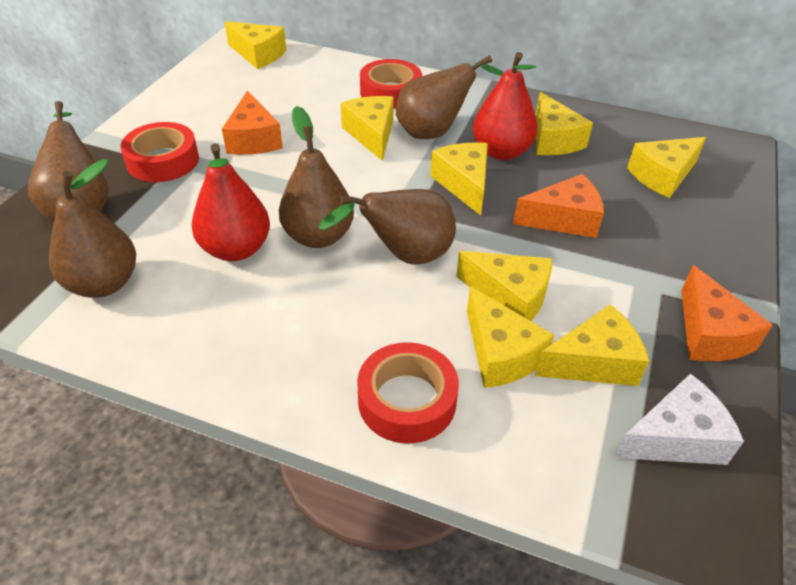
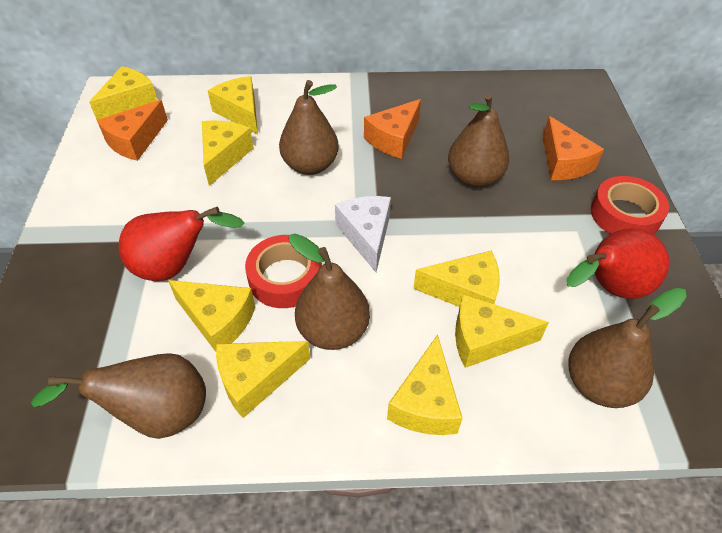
red tape: 3 -> 2

